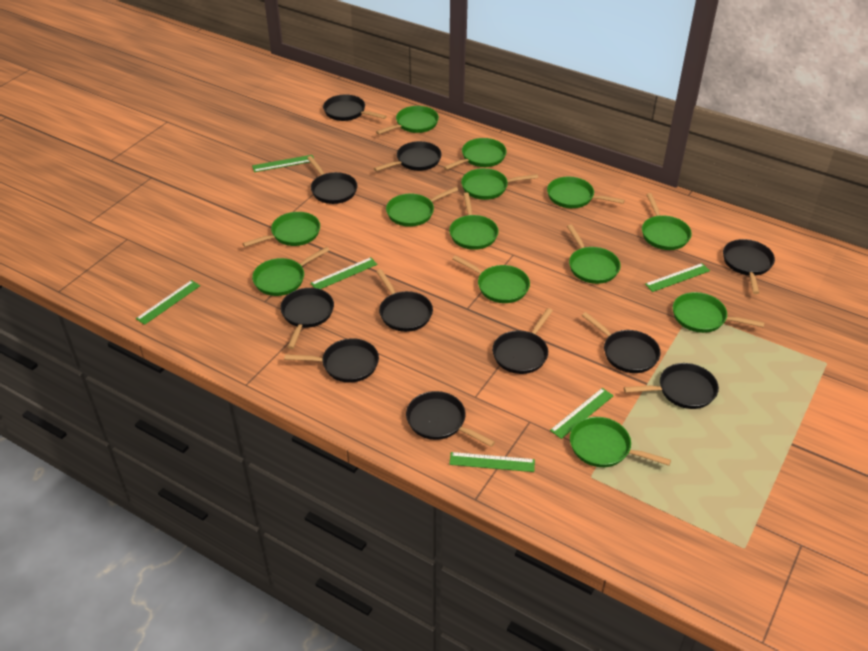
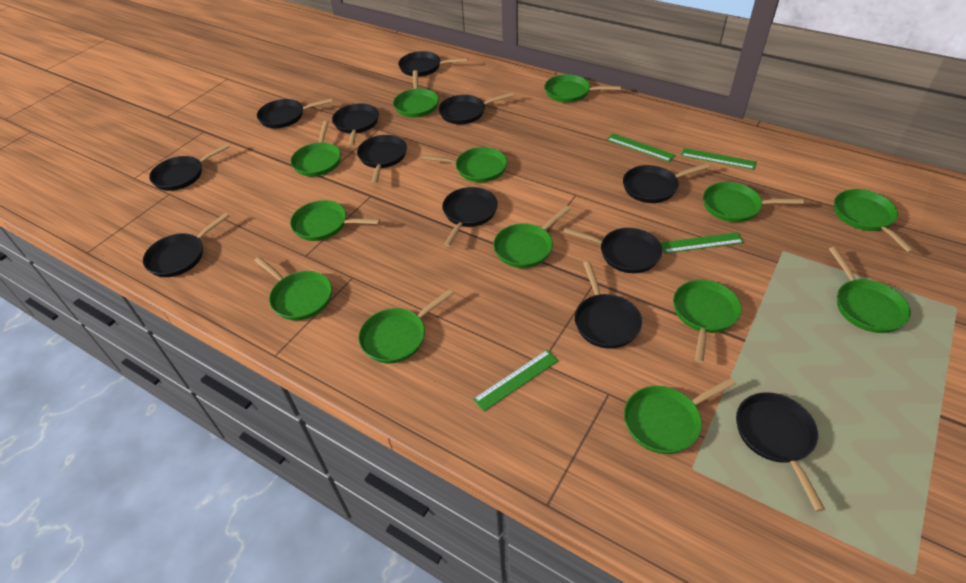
black pan: 11 -> 12
green ruler: 6 -> 4

